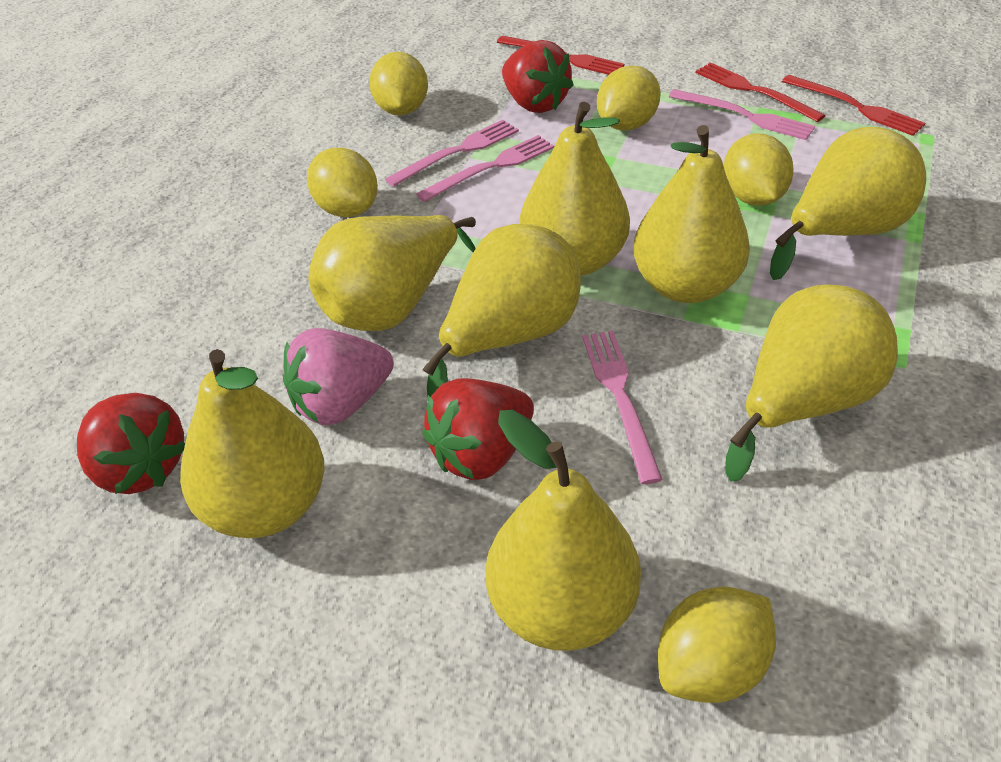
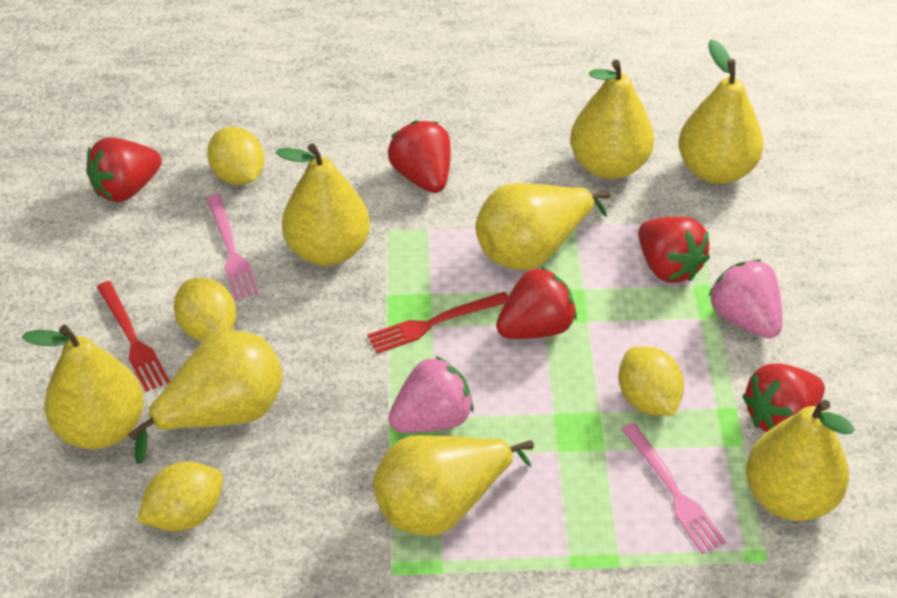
pink fork: 4 -> 2
pink strawberry: 1 -> 2
red fork: 3 -> 2
red strawberry: 3 -> 5
yellow lemon: 5 -> 4

